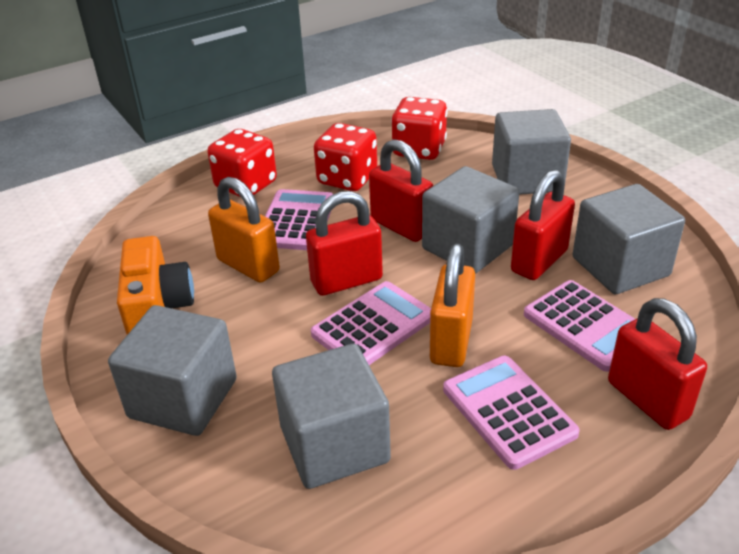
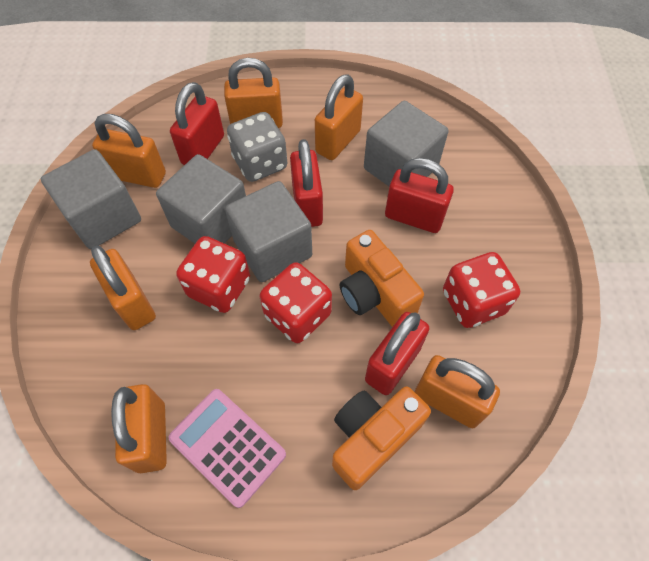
grey cube: 5 -> 4
grey dice: 0 -> 1
orange camera: 1 -> 2
orange padlock: 2 -> 6
pink calculator: 4 -> 1

